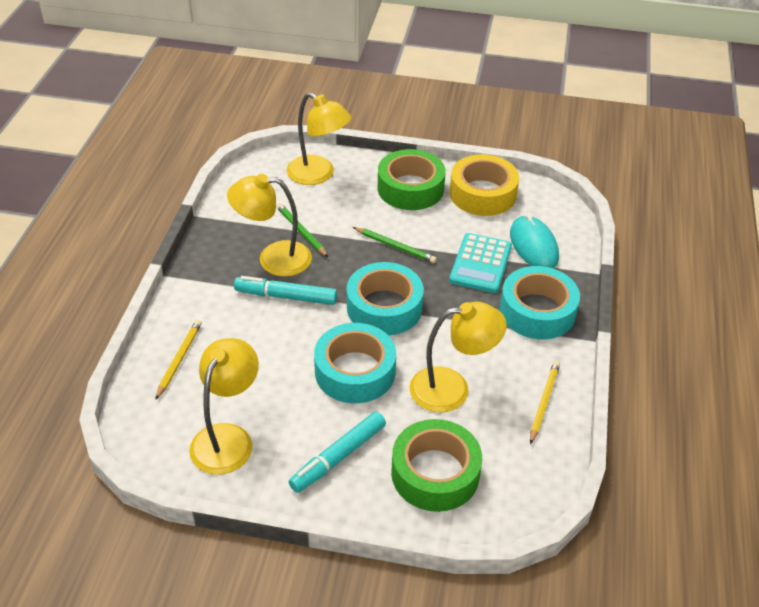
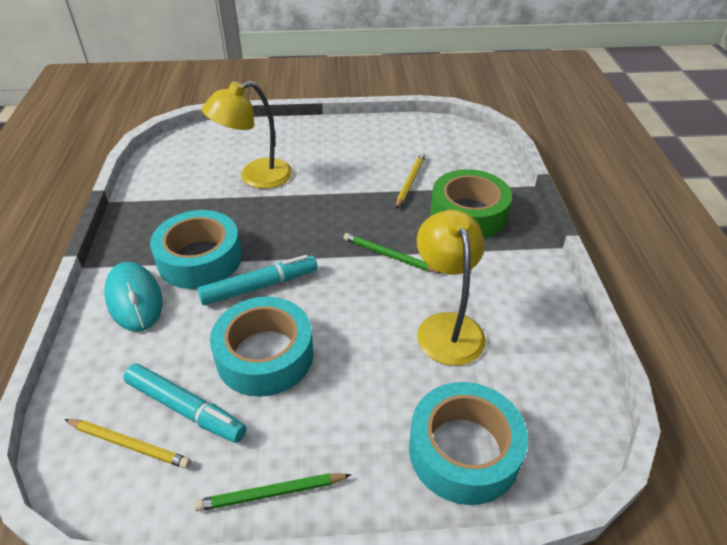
green tape: 2 -> 1
turquoise calculator: 1 -> 0
yellow lamp: 4 -> 2
yellow tape: 1 -> 0

